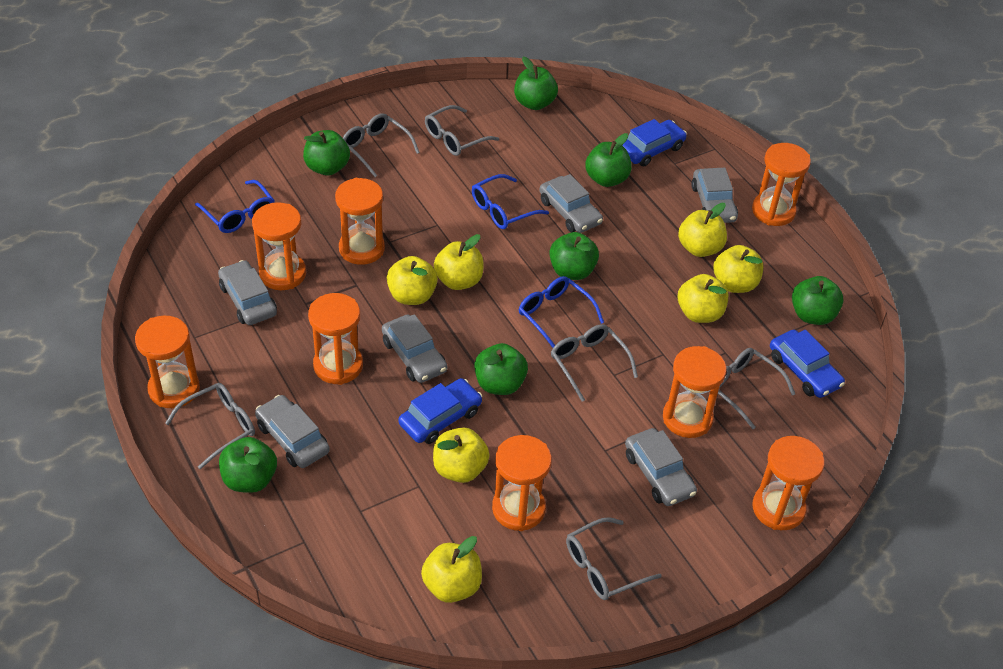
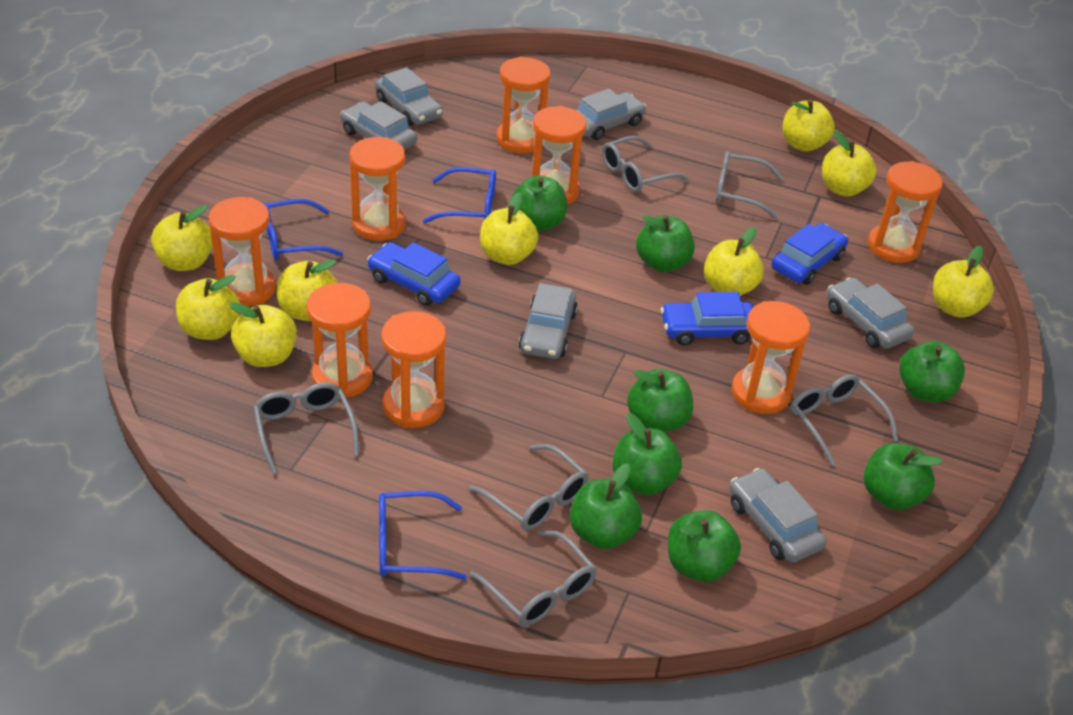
green apple: 7 -> 8
yellow apple: 7 -> 9

